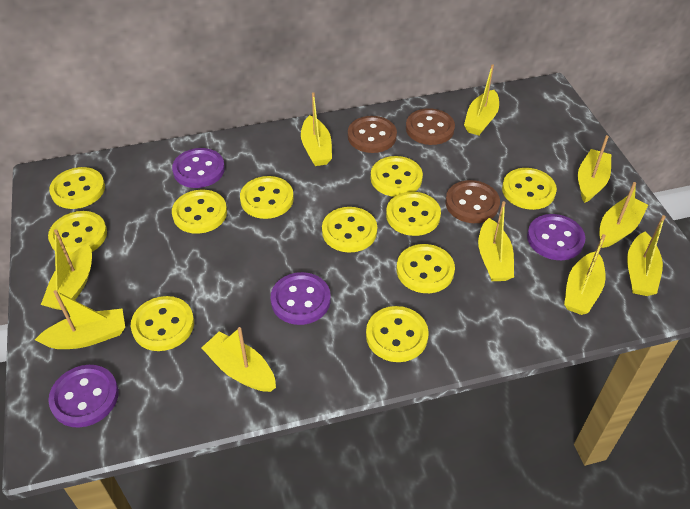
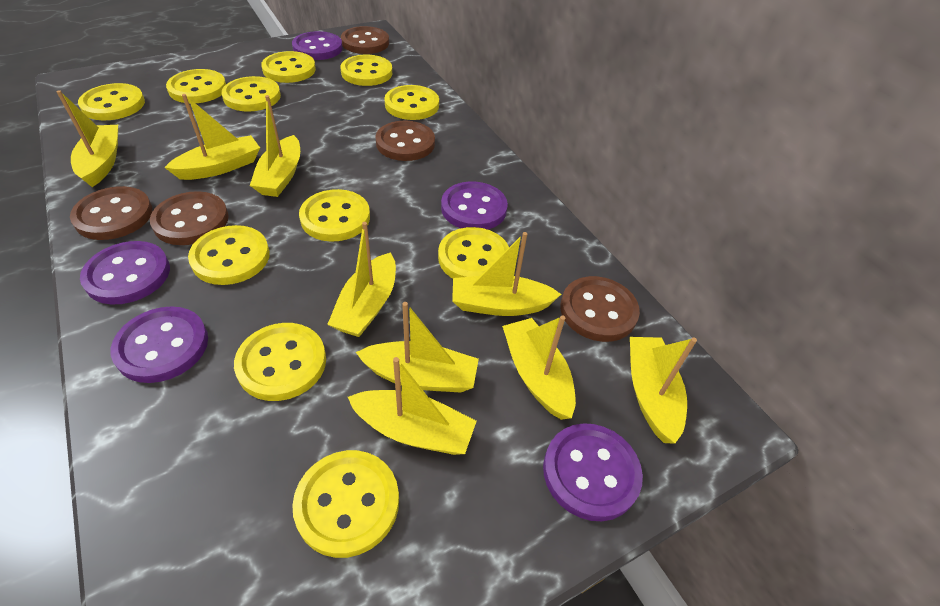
brown button: 3 -> 5
purple button: 4 -> 5
yellow boat: 10 -> 9

